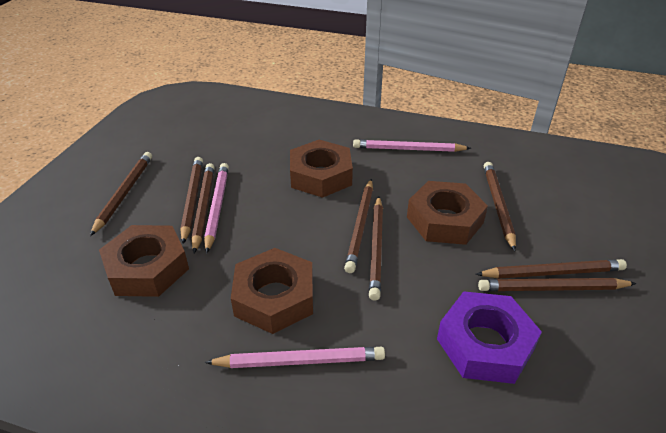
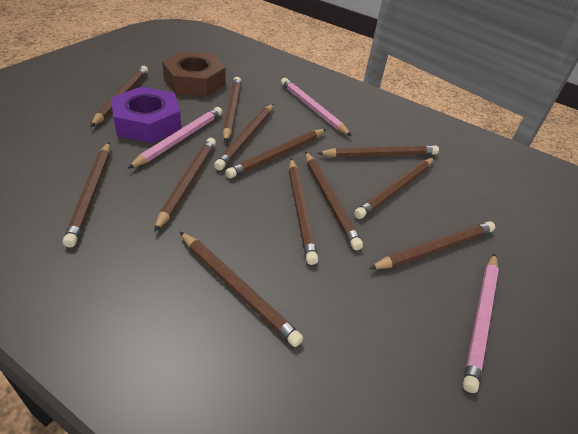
brown nut: 4 -> 1
brown pencil: 8 -> 12

